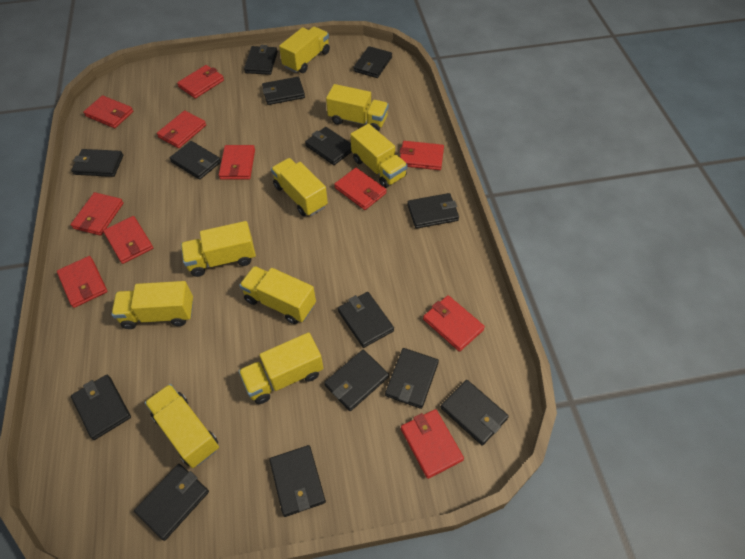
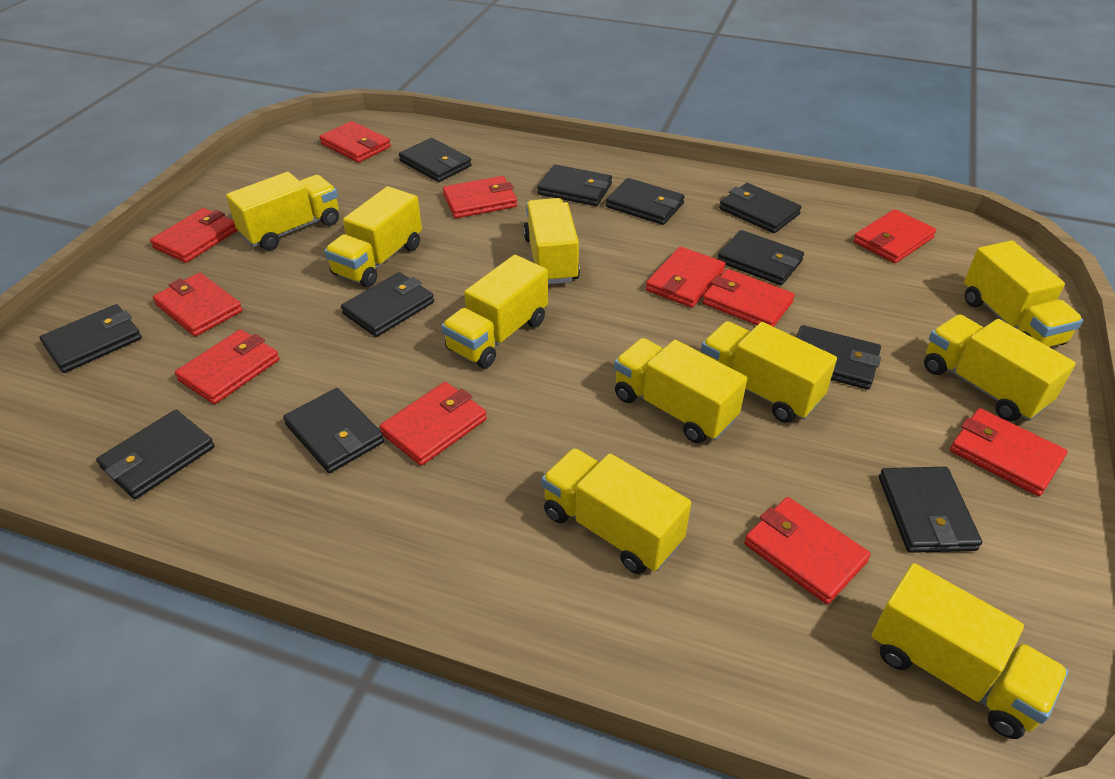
black wallet: 14 -> 11
yellow truck: 9 -> 10

